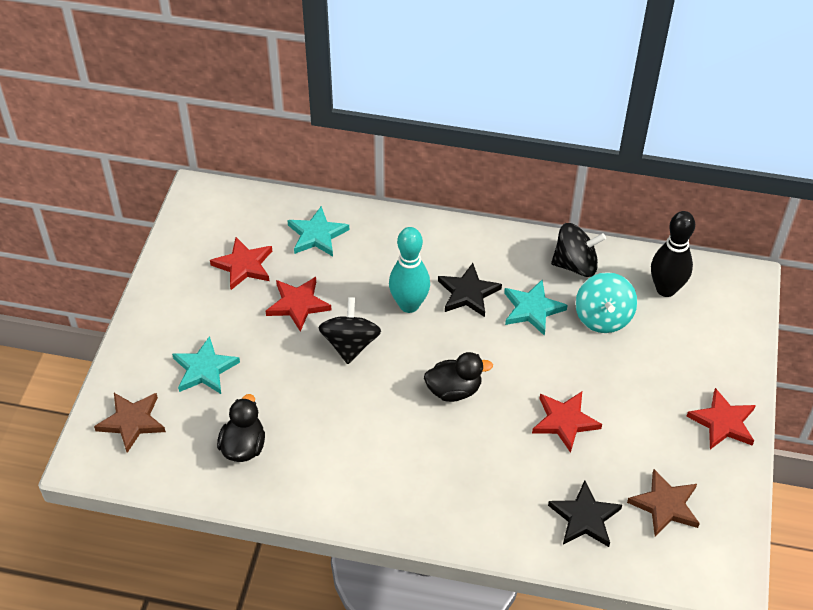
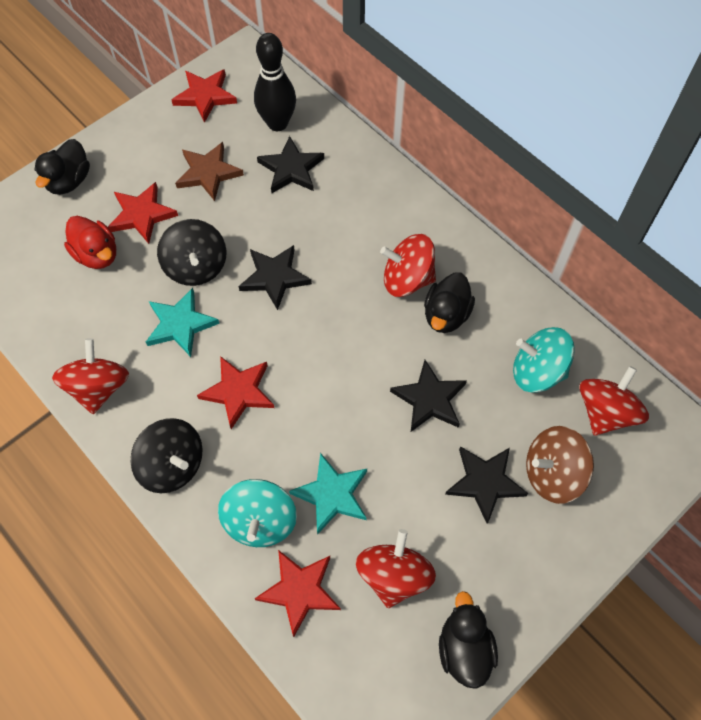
black duck: 2 -> 3
black star: 2 -> 4
brown spinning top: 0 -> 1
brown star: 2 -> 1
red duck: 0 -> 1
red spinning top: 0 -> 4
turquoise bowling pin: 1 -> 0
turquoise spinning top: 1 -> 2
turquoise star: 3 -> 2

